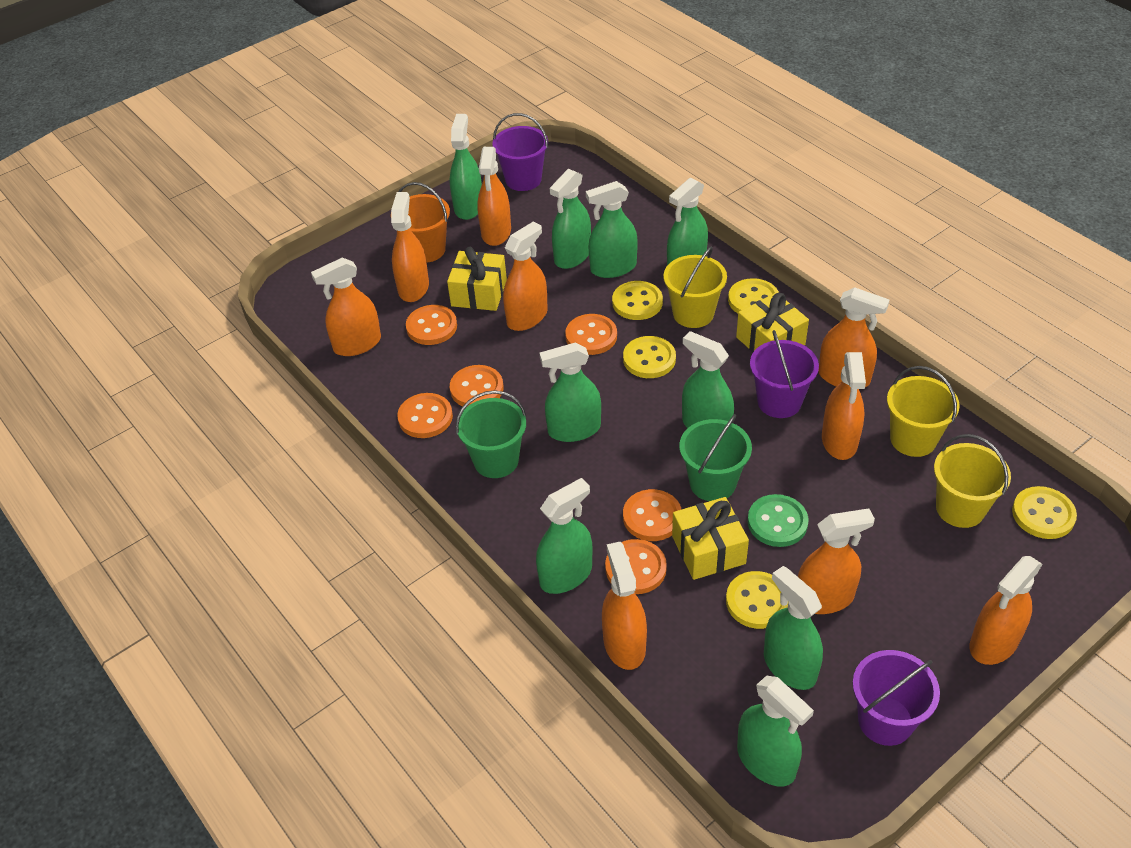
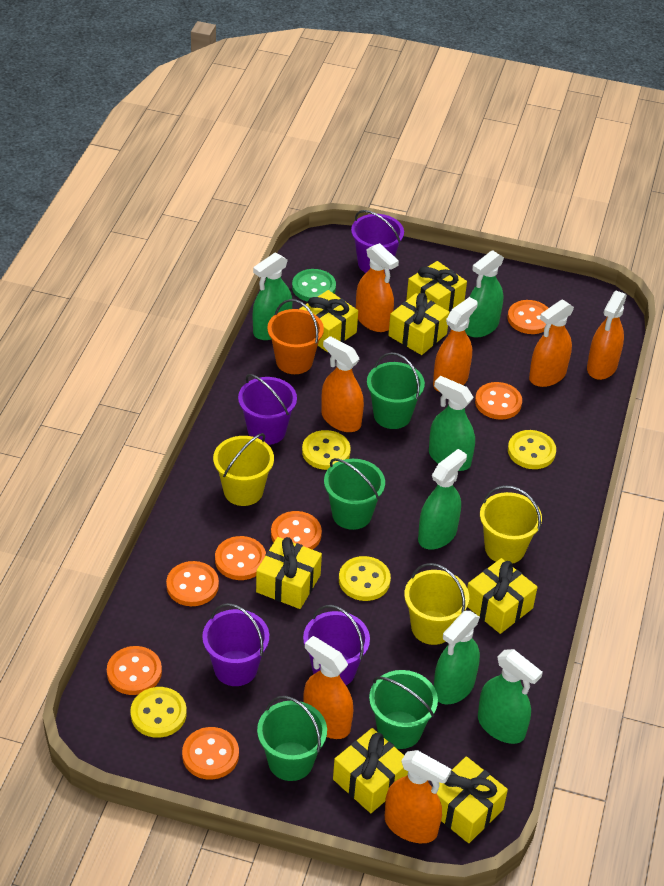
green bucket: 2 -> 4
green spray bottle: 9 -> 6
orange button: 6 -> 7
orange spray bottle: 9 -> 7
purple bucket: 3 -> 4
yellow button: 5 -> 4
yellow gift: 3 -> 7

